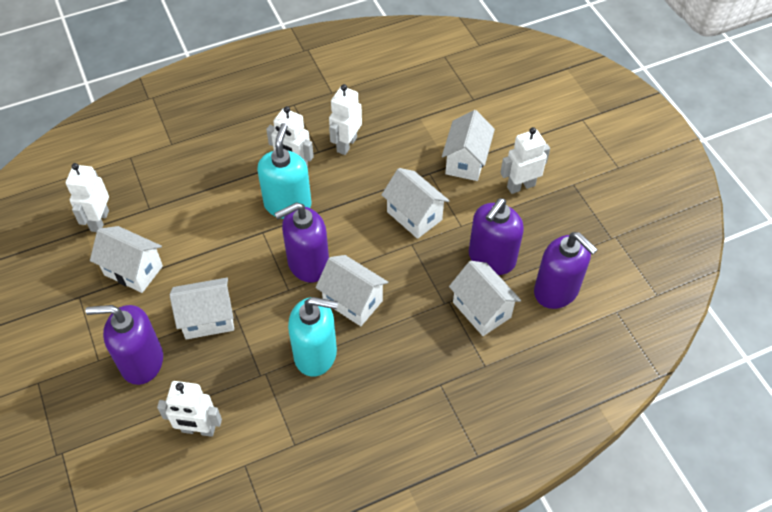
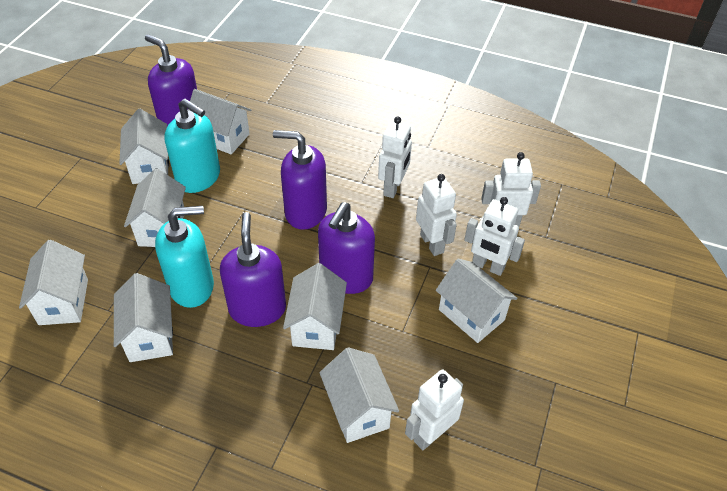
white house: 6 -> 8

